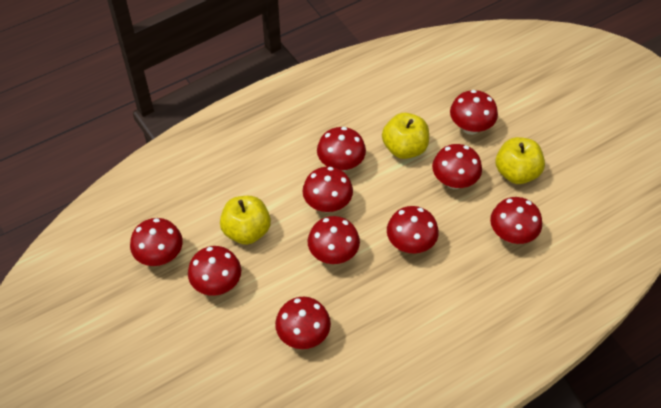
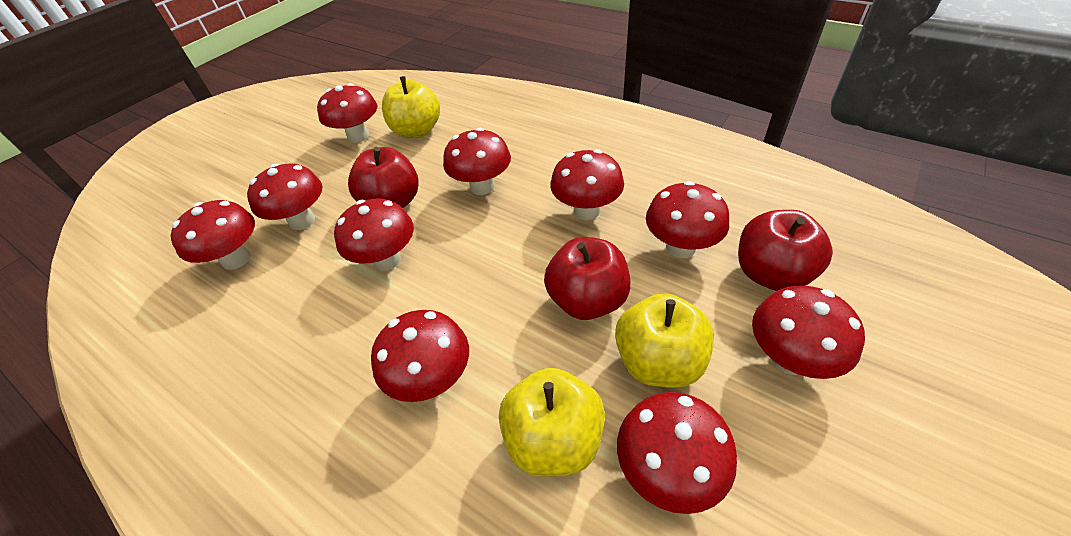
red apple: 0 -> 3

